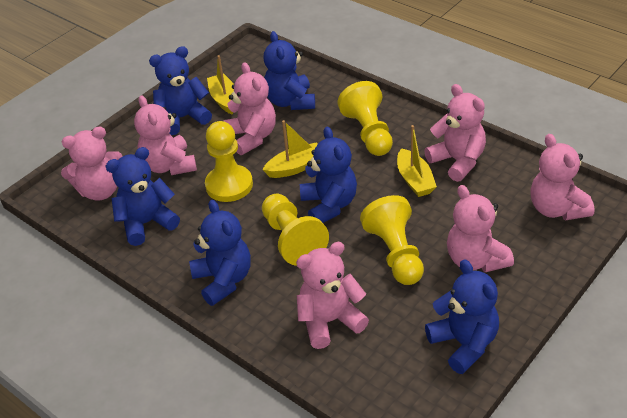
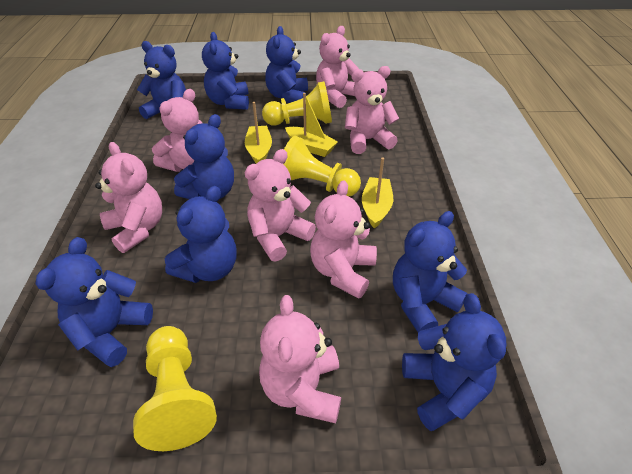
blue teddy bear: 6 -> 8
yellow pawn: 4 -> 3

